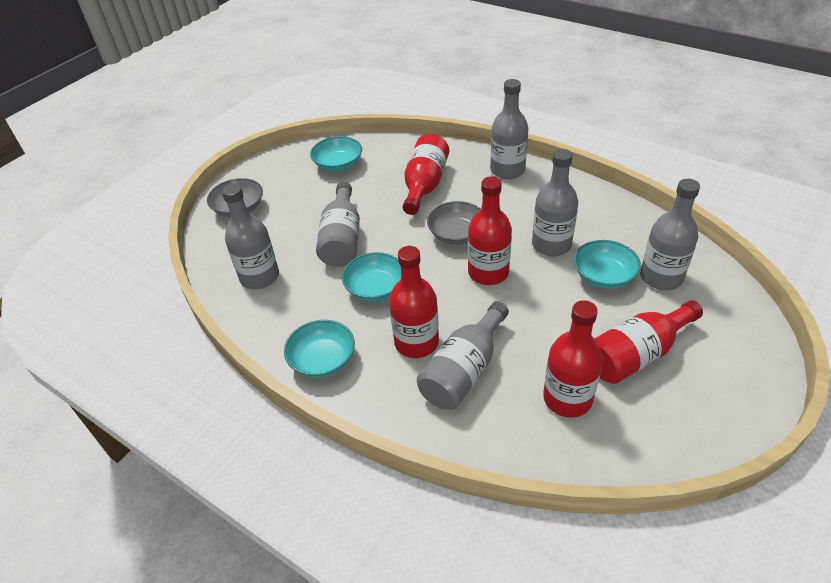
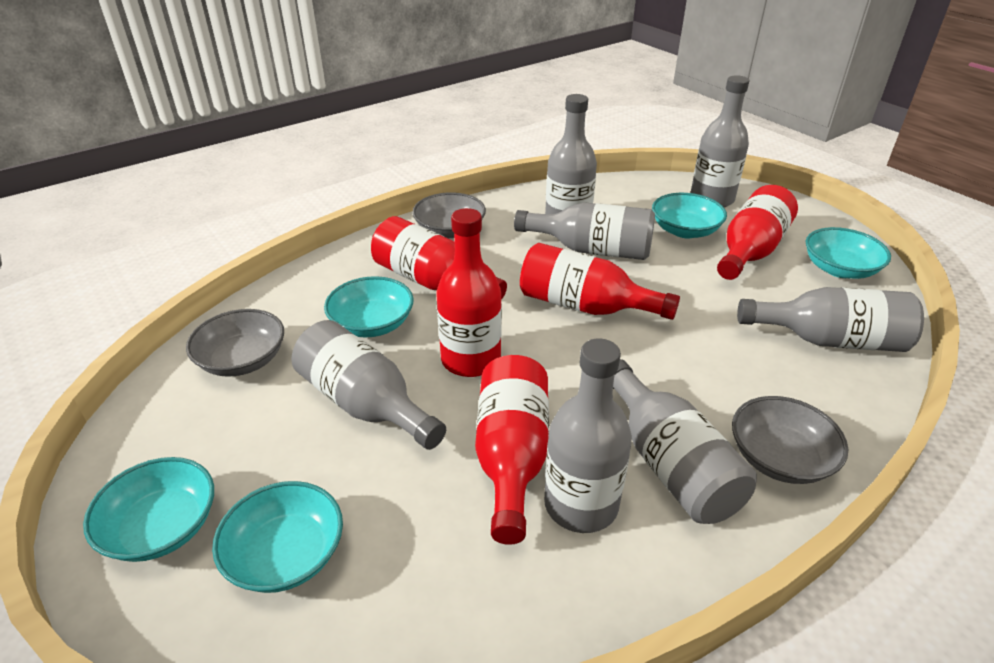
grey bottle: 6 -> 7
grey bowl: 2 -> 3
turquoise bowl: 4 -> 5

